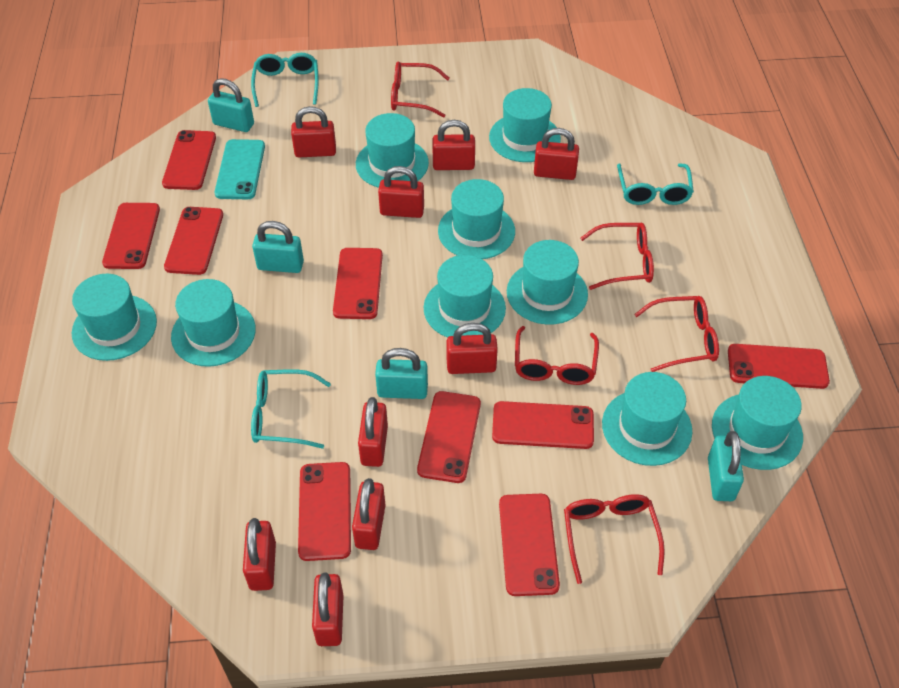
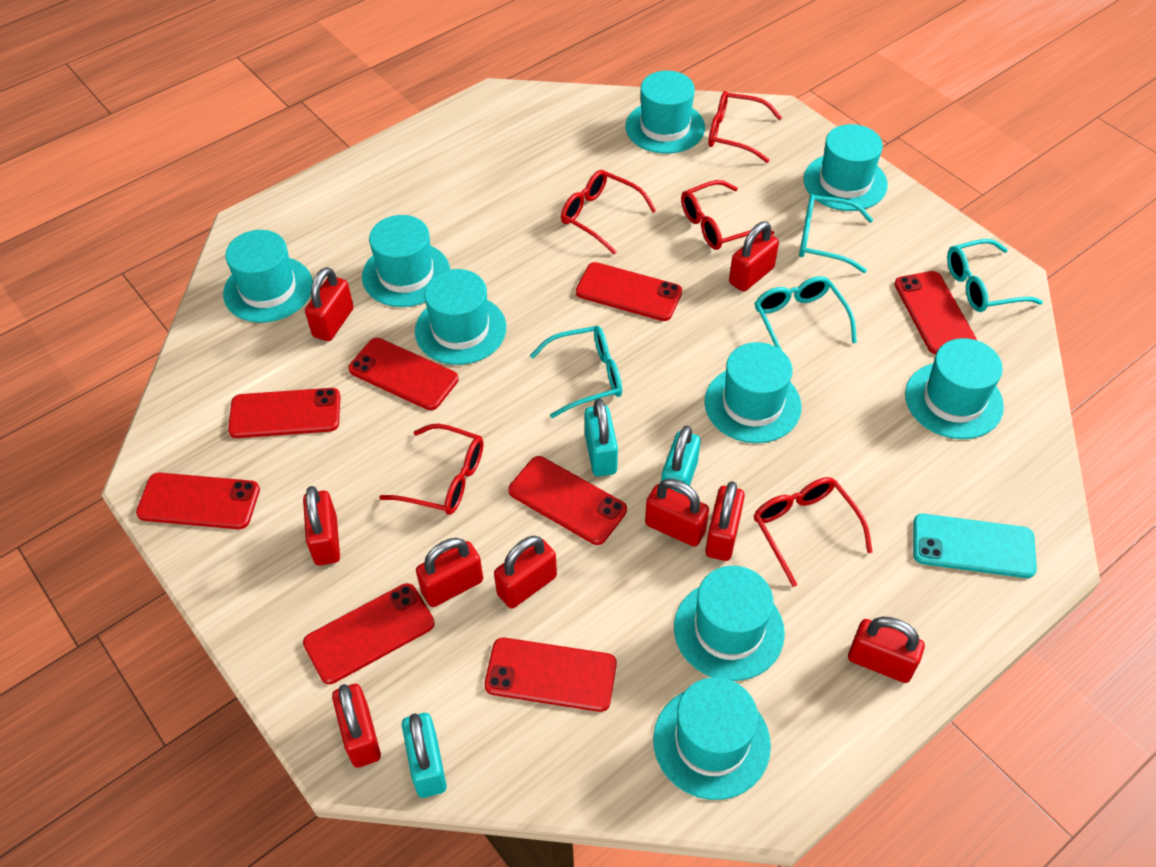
red phone: 9 -> 8
turquoise glasses: 3 -> 4
turquoise padlock: 4 -> 3

